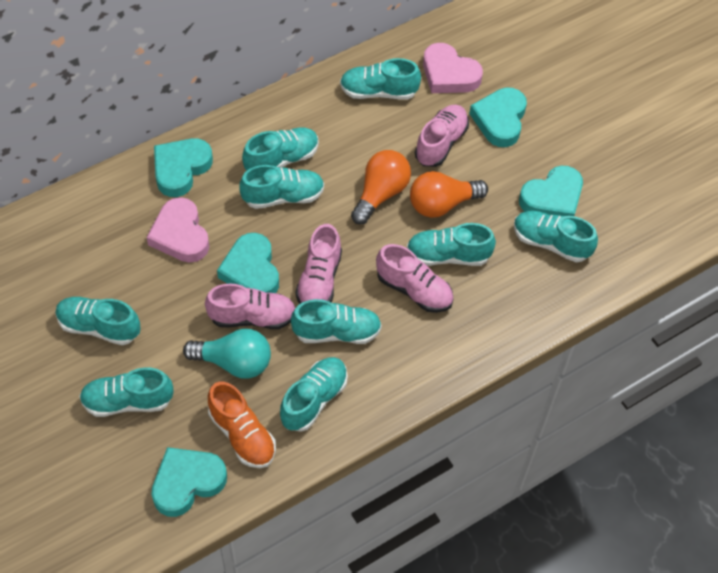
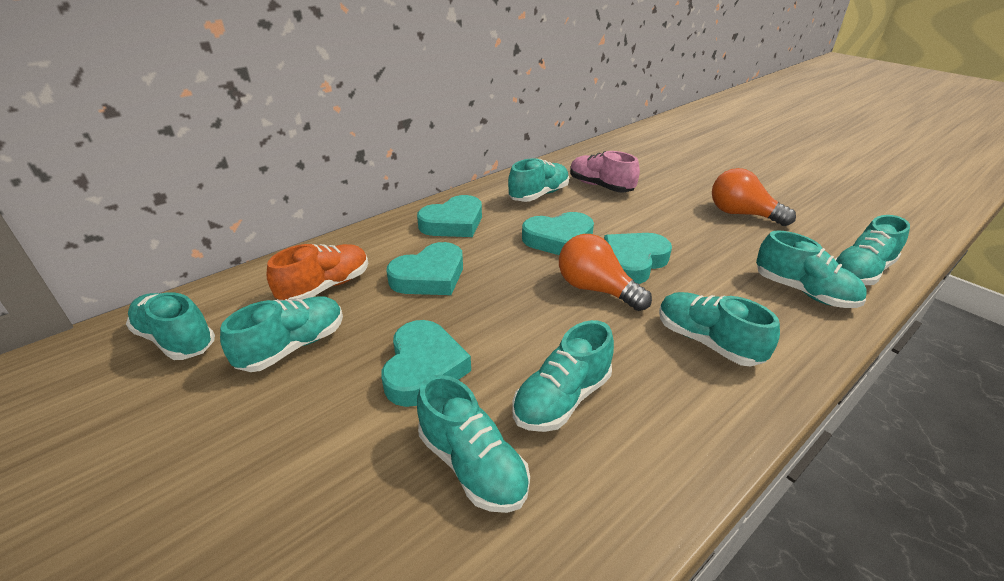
pink heart: 2 -> 0
pink shoe: 4 -> 1
turquoise light bulb: 1 -> 0
turquoise shoe: 9 -> 8

